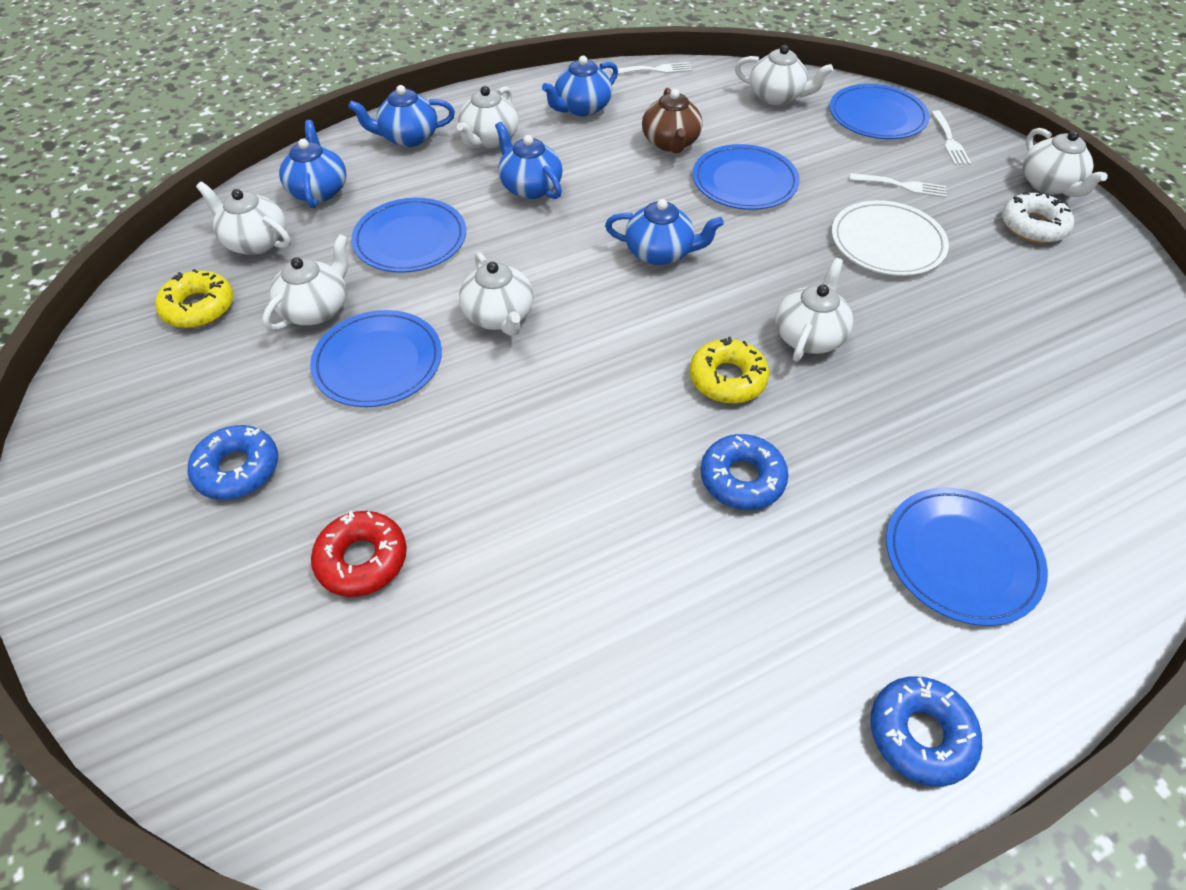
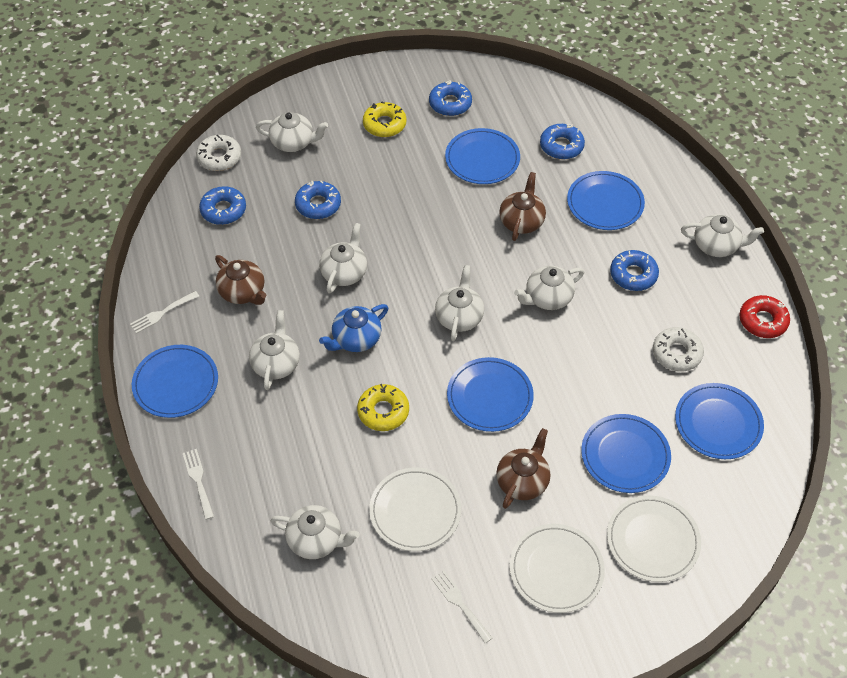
blue donut: 3 -> 5
blue plate: 5 -> 6
blue teapot: 5 -> 1
brown teapot: 1 -> 3
white donut: 1 -> 2
white plate: 1 -> 3

